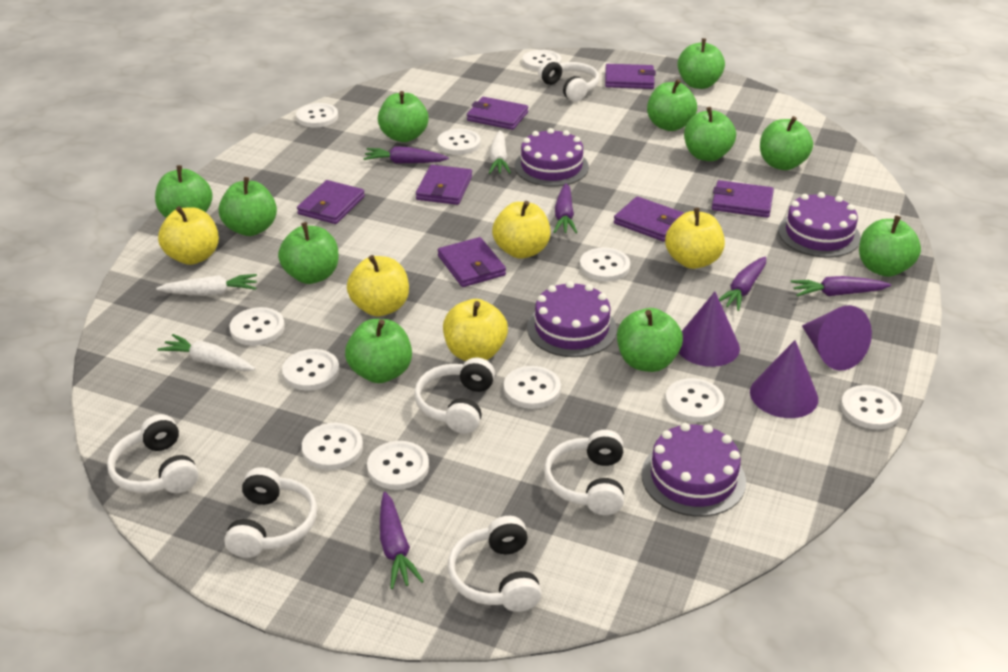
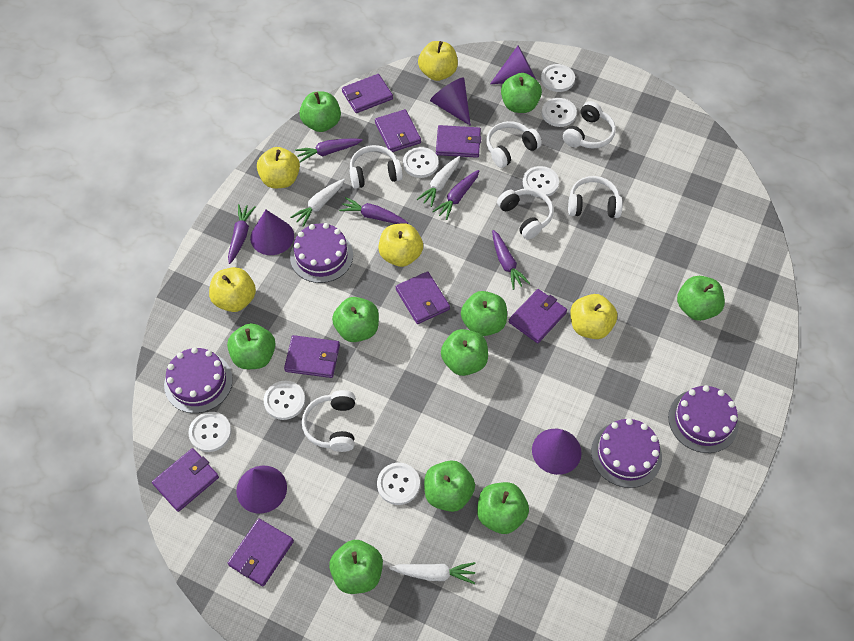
green apple: 11 -> 10
purple cone: 3 -> 5
purple wallet: 7 -> 8
white button: 11 -> 7

